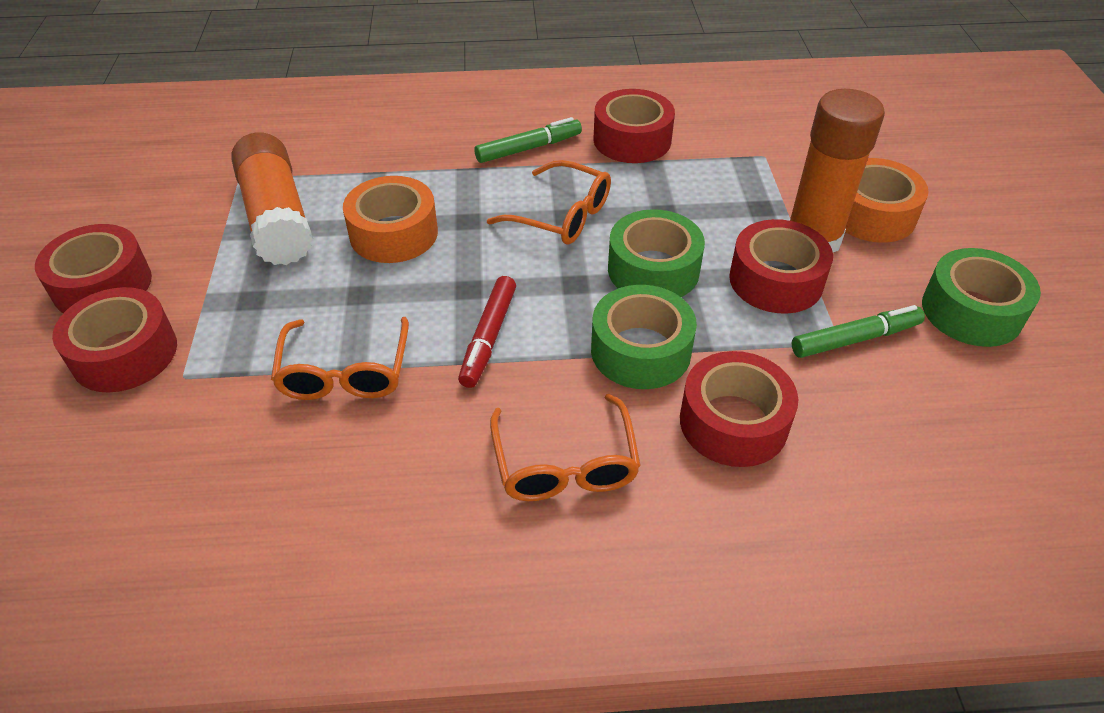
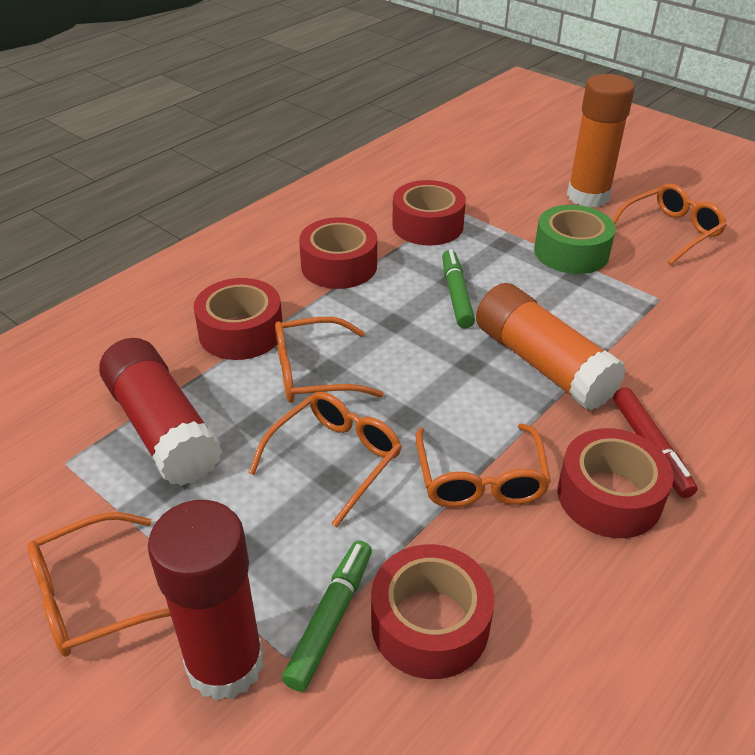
green tape: 3 -> 1
orange glasses: 3 -> 5
orange tape: 2 -> 0
red glue stick: 0 -> 2

